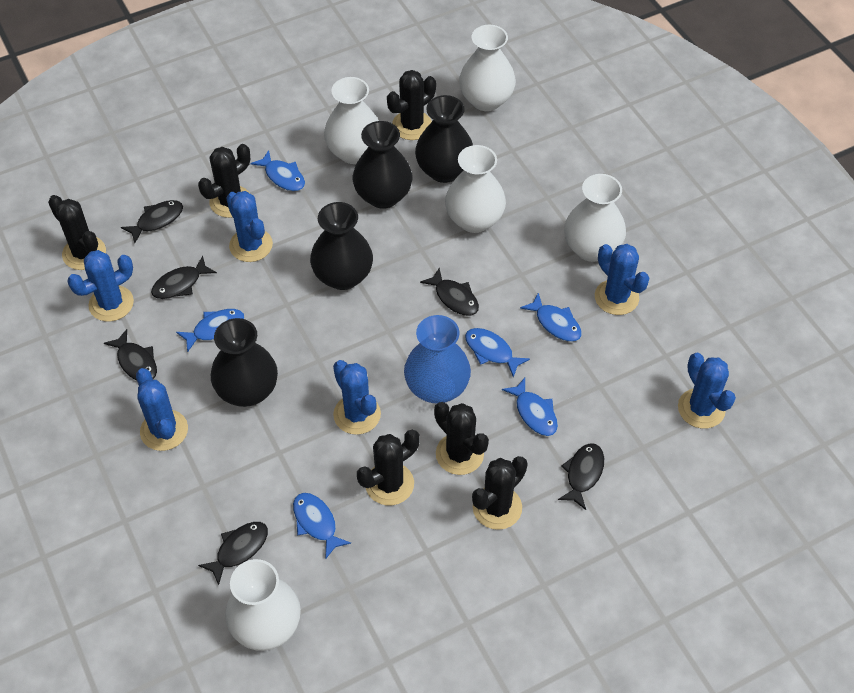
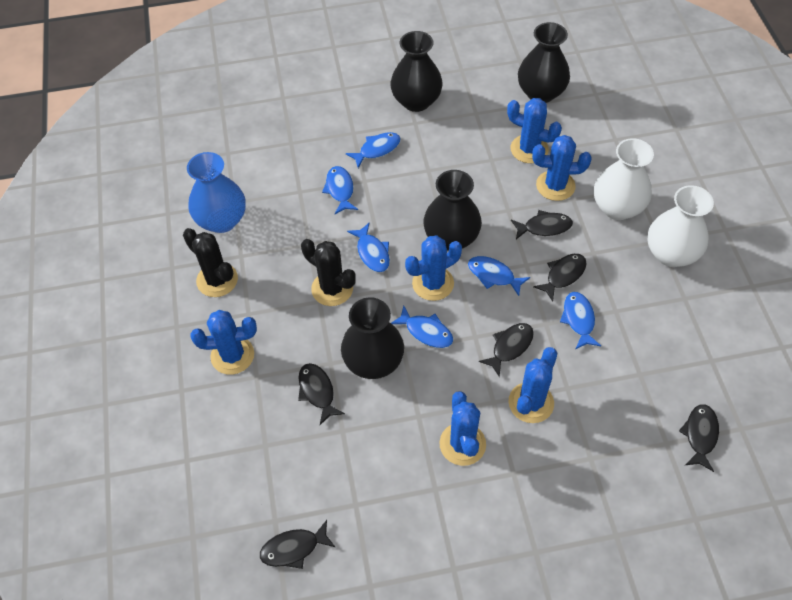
black cactus: 6 -> 2
white vase: 5 -> 2

